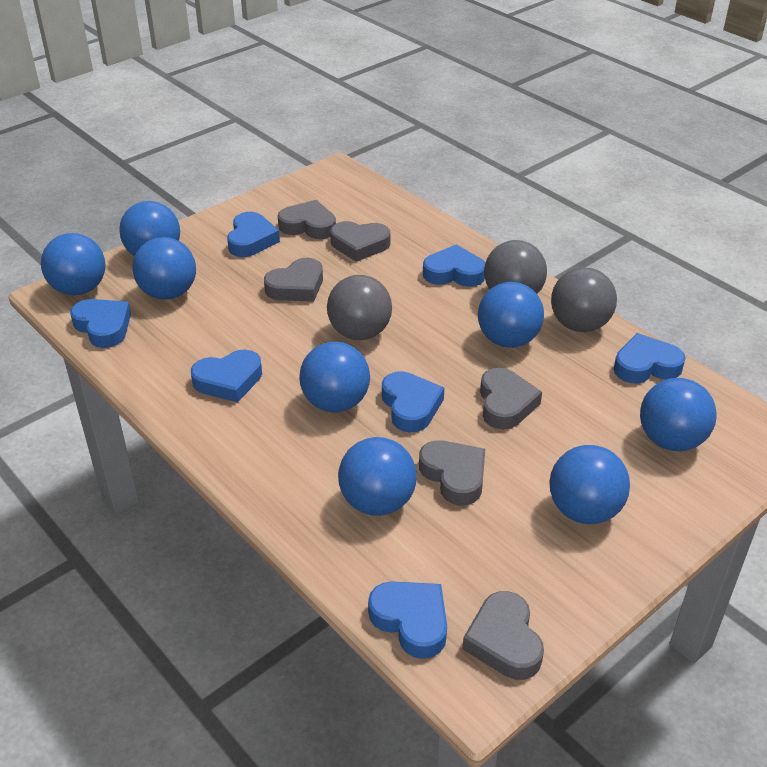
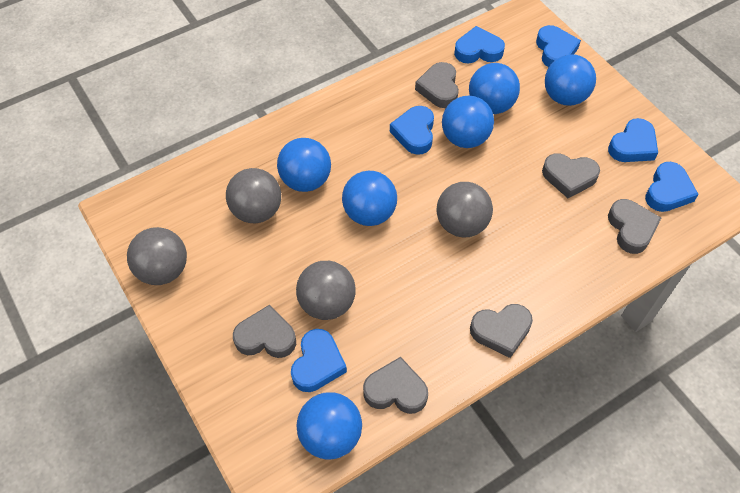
blue ball: 8 -> 6
blue heart: 7 -> 6
grey ball: 3 -> 4

